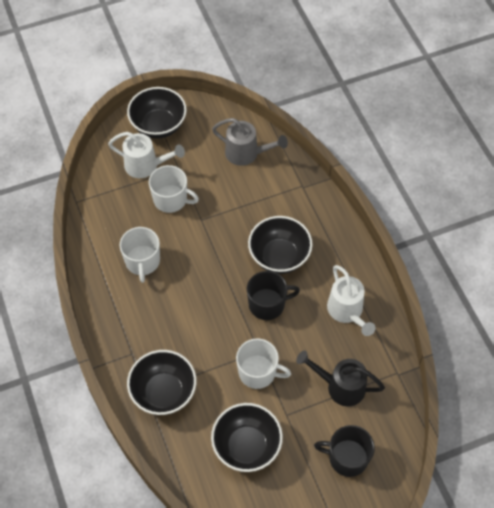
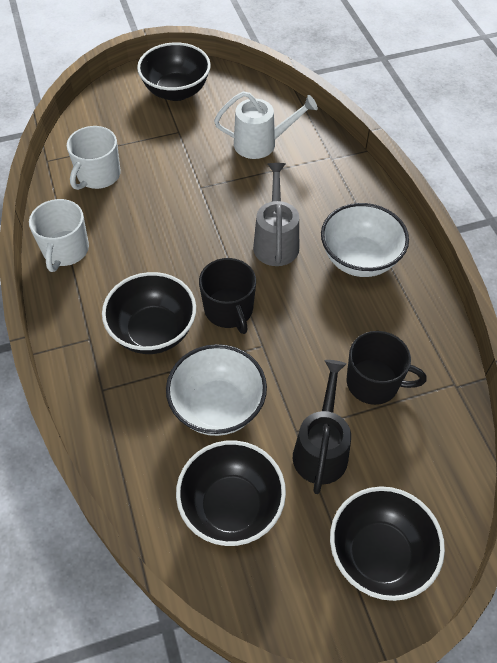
white bowl: 0 -> 2
white mug: 3 -> 2
white watering can: 2 -> 1

